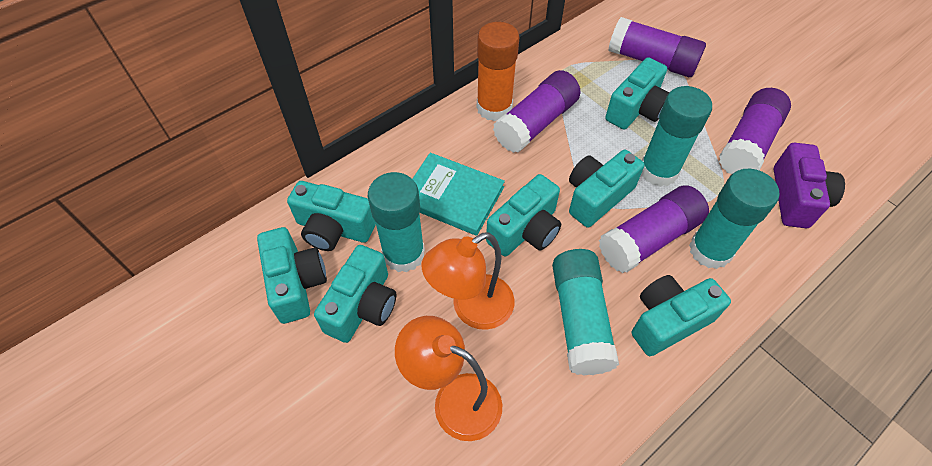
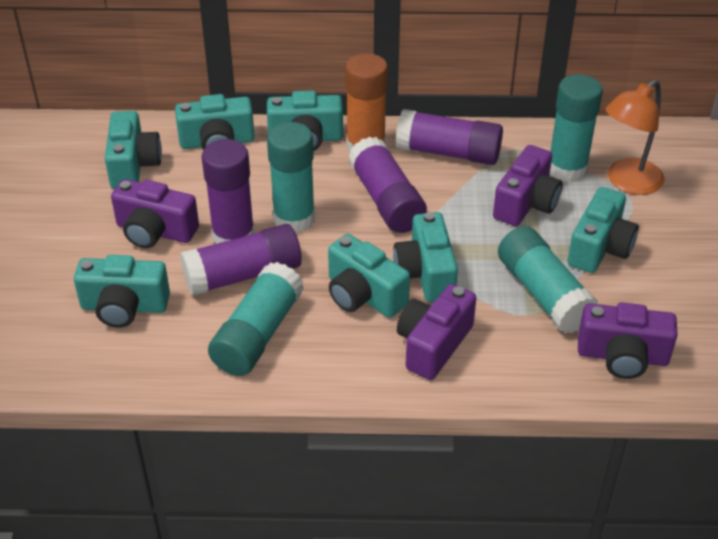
orange lamp: 2 -> 1
purple camera: 1 -> 4
turquoise book: 1 -> 0

